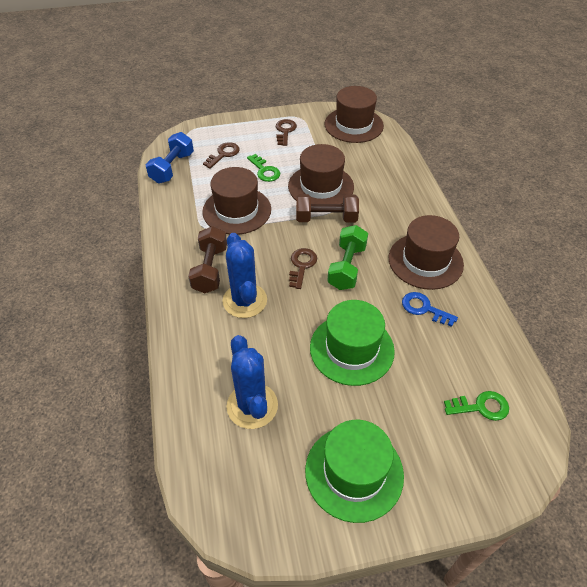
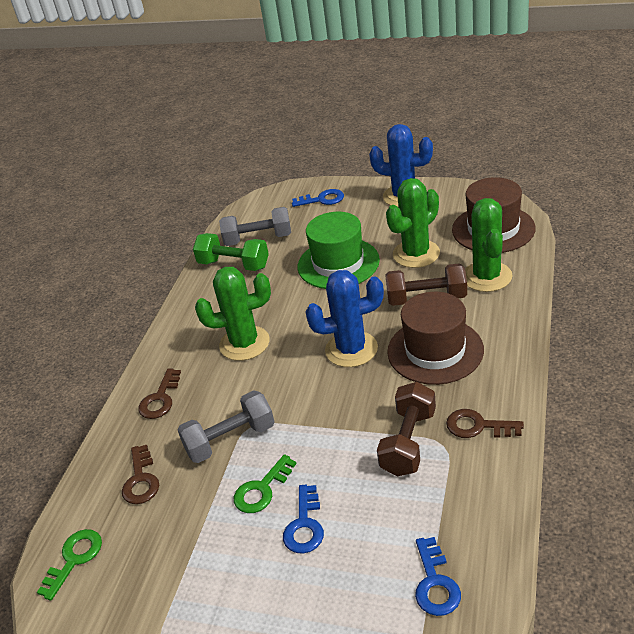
blue dumbbell: 1 -> 0
blue key: 1 -> 3
brown hat: 4 -> 2
green cactus: 0 -> 3
green hat: 2 -> 1
grey dumbbell: 0 -> 2

